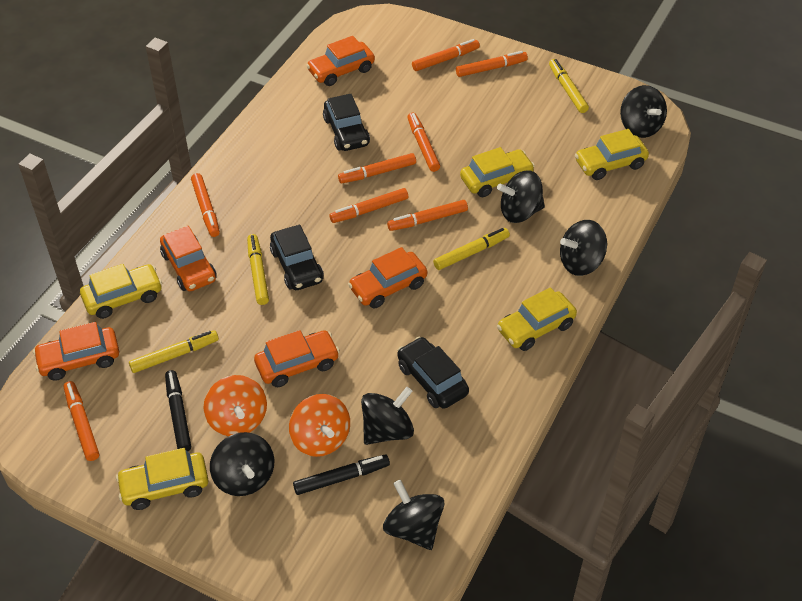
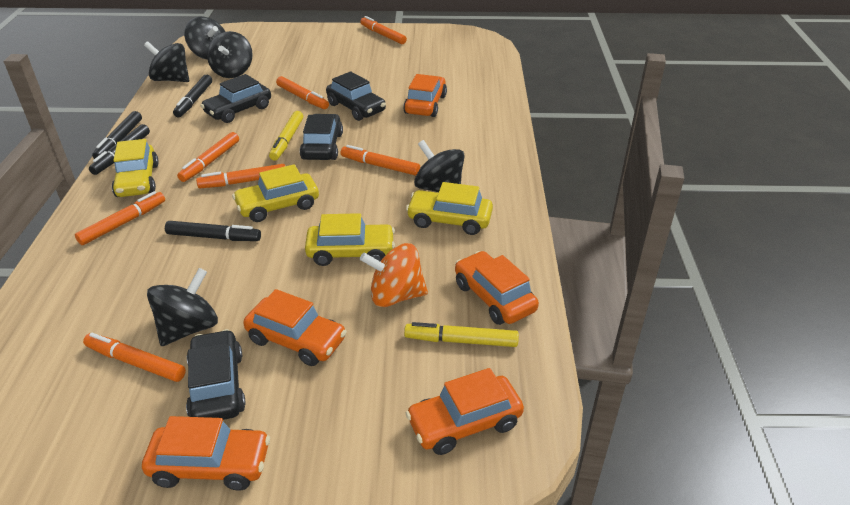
black car: 3 -> 4
black marker: 2 -> 4
black spinning top: 6 -> 5
orange marker: 8 -> 7
orange spinning top: 2 -> 1
yellow car: 5 -> 4
yellow marker: 4 -> 2

